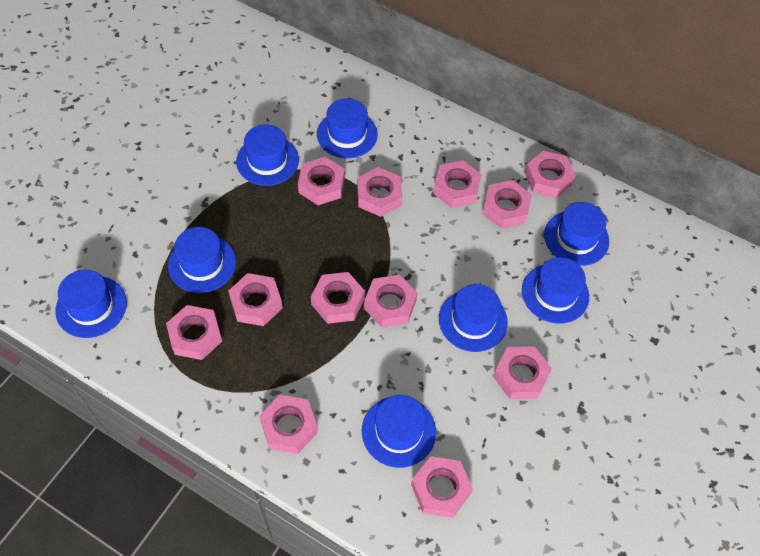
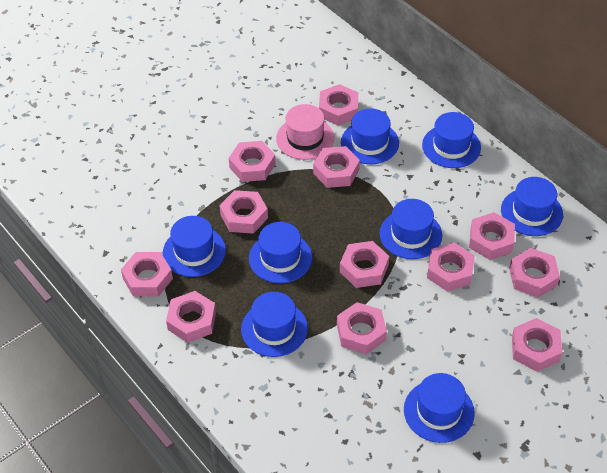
pink hat: 0 -> 1

